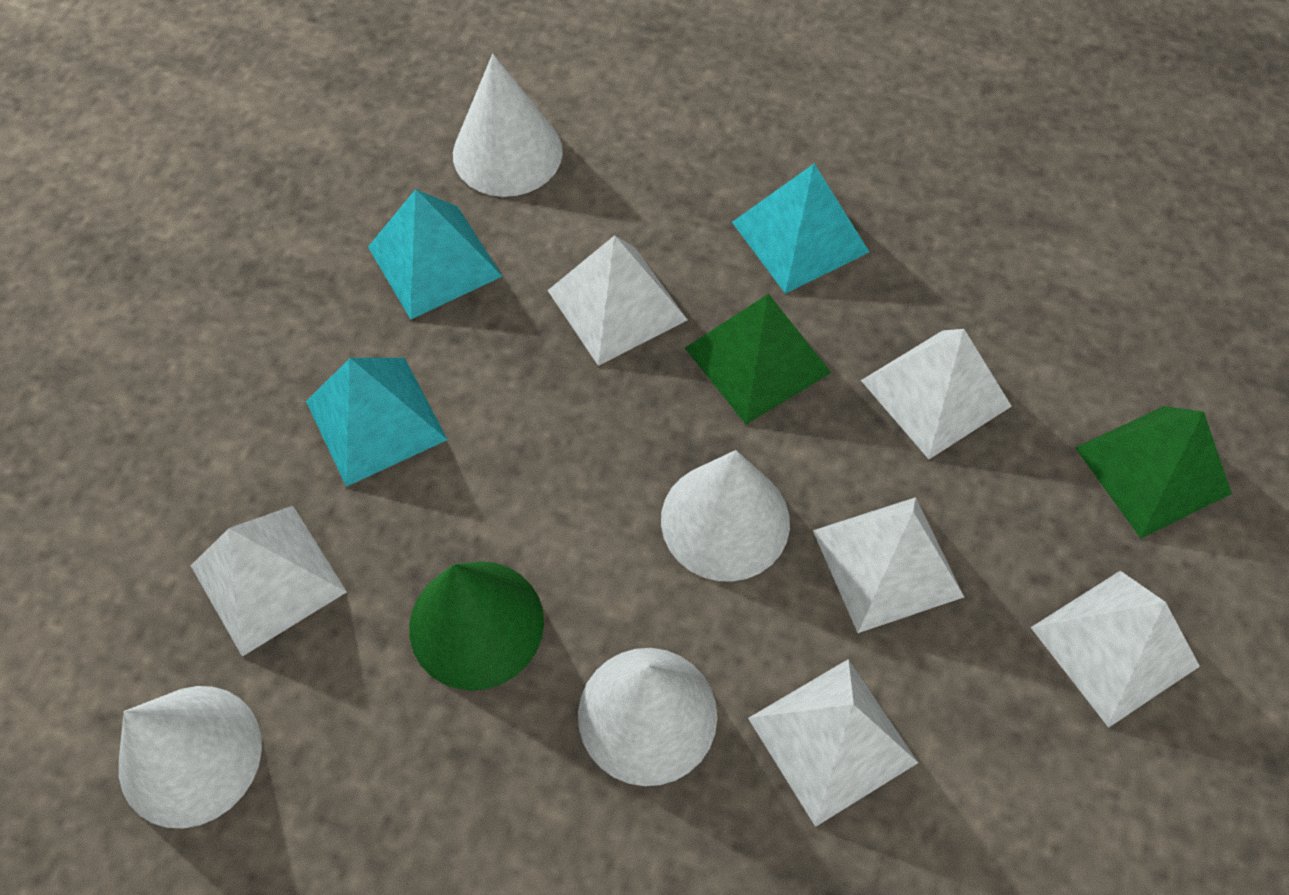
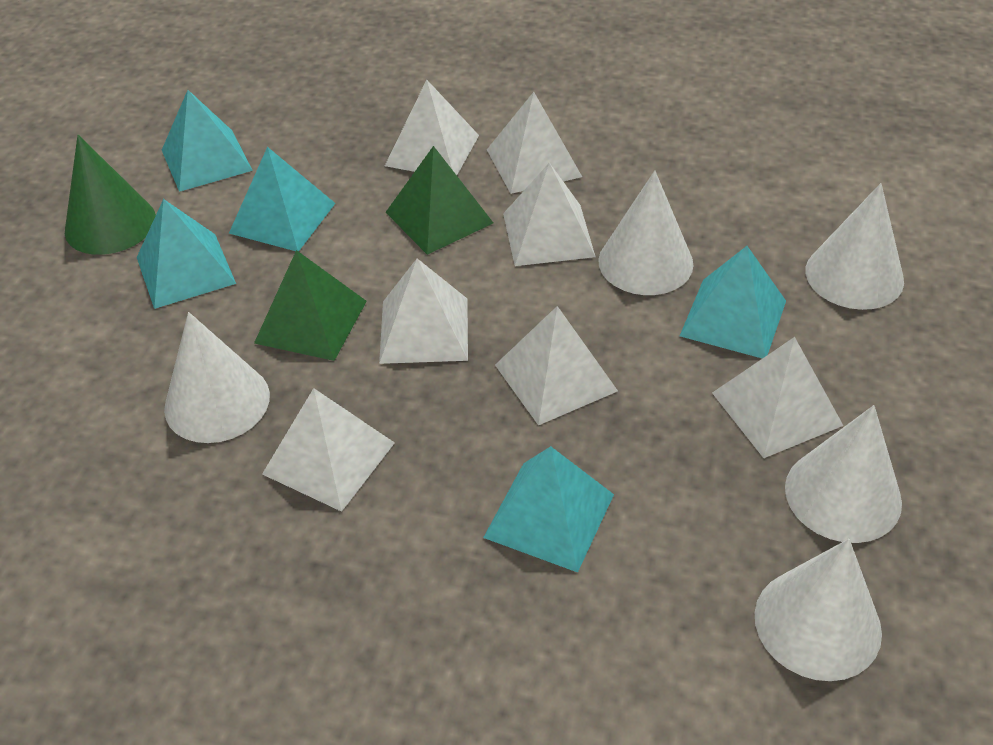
turquoise pyramid: 3 -> 5
white cone: 4 -> 5
white pyramid: 6 -> 7

